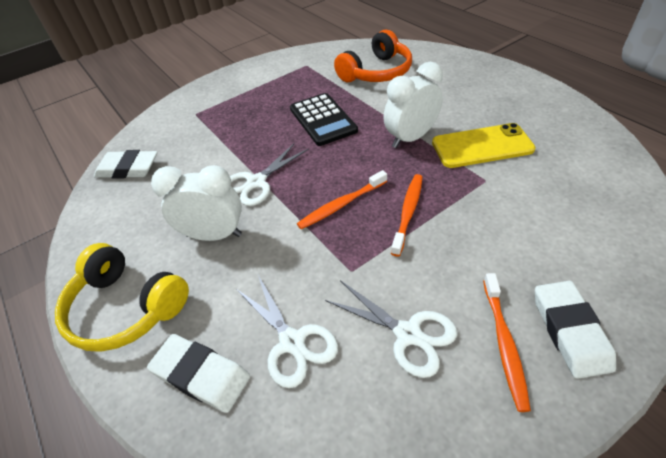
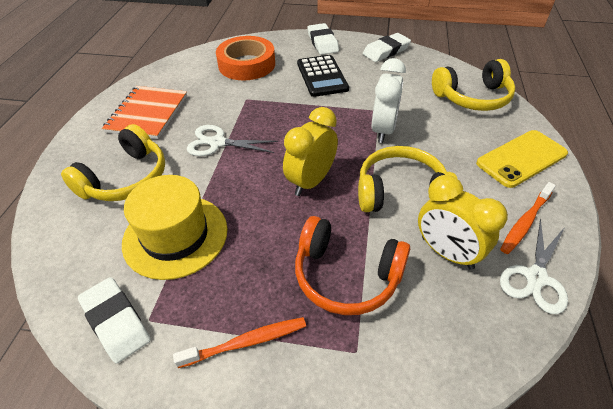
orange notebook: 0 -> 1
orange tape: 0 -> 1
orange toothbrush: 3 -> 2
white clock: 2 -> 1
white scissors: 3 -> 2
yellow clock: 0 -> 2
yellow hat: 0 -> 1
yellow headphones: 1 -> 3

